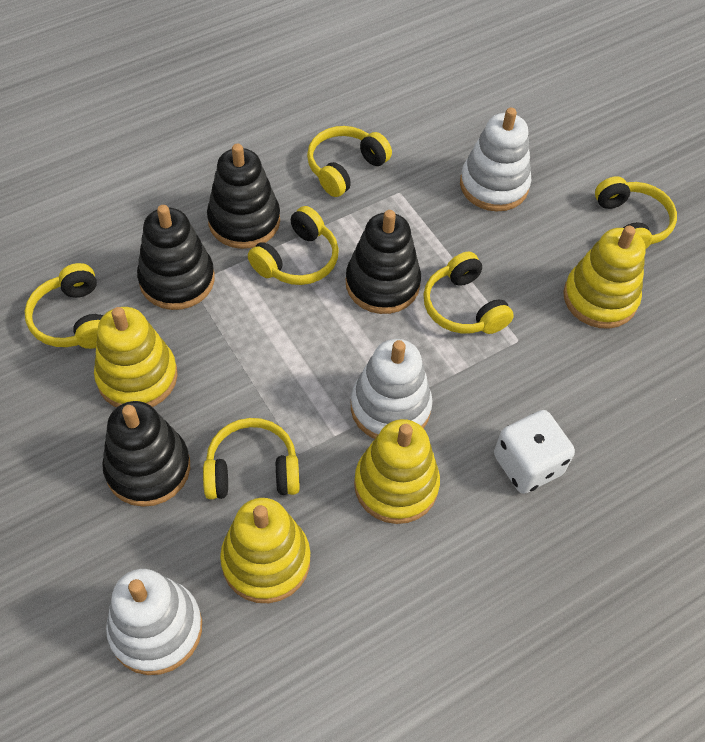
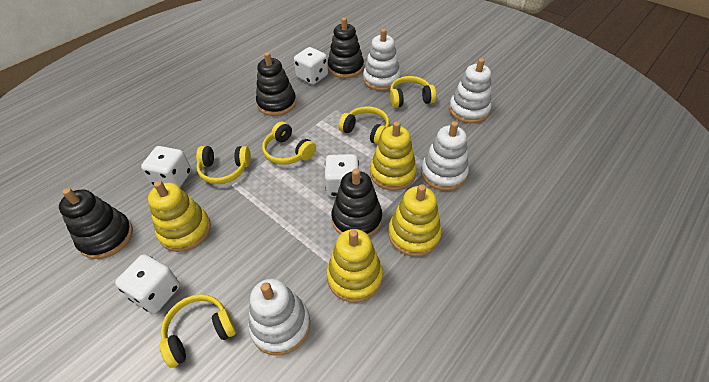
white dice: 1 -> 4
white stacking toy: 3 -> 4
yellow headphones: 6 -> 5

